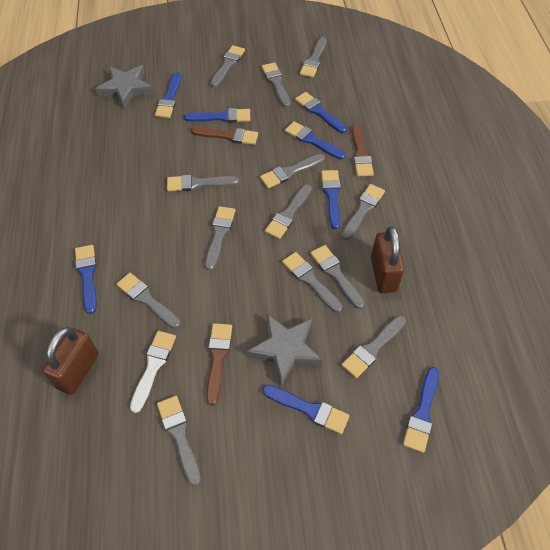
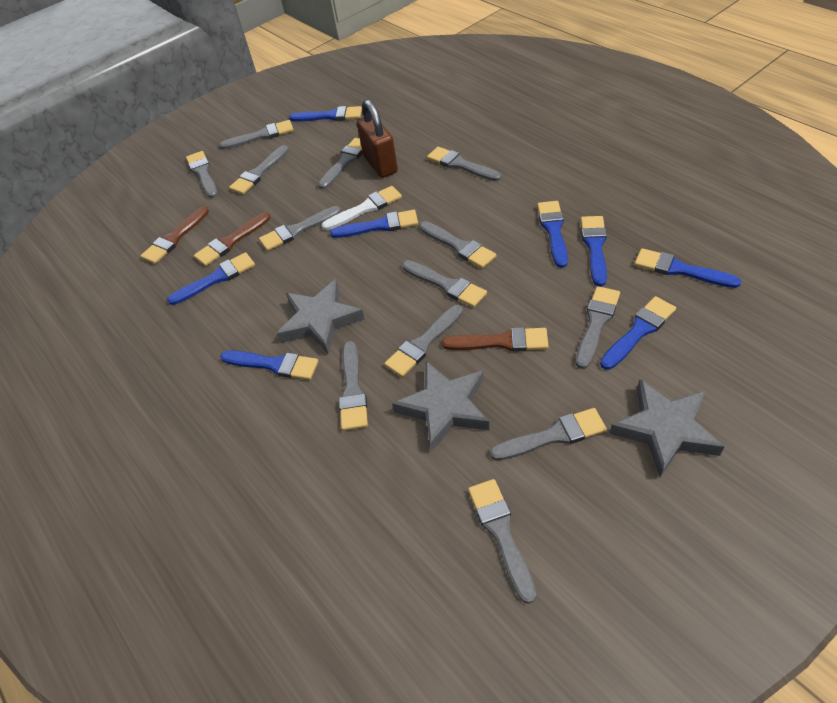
brown padlock: 2 -> 1
grey star: 2 -> 3

